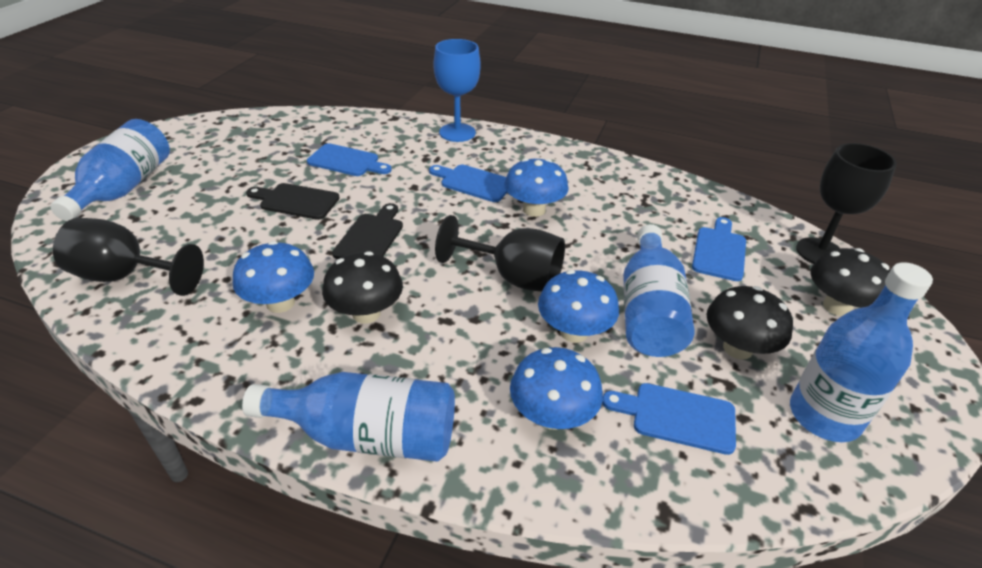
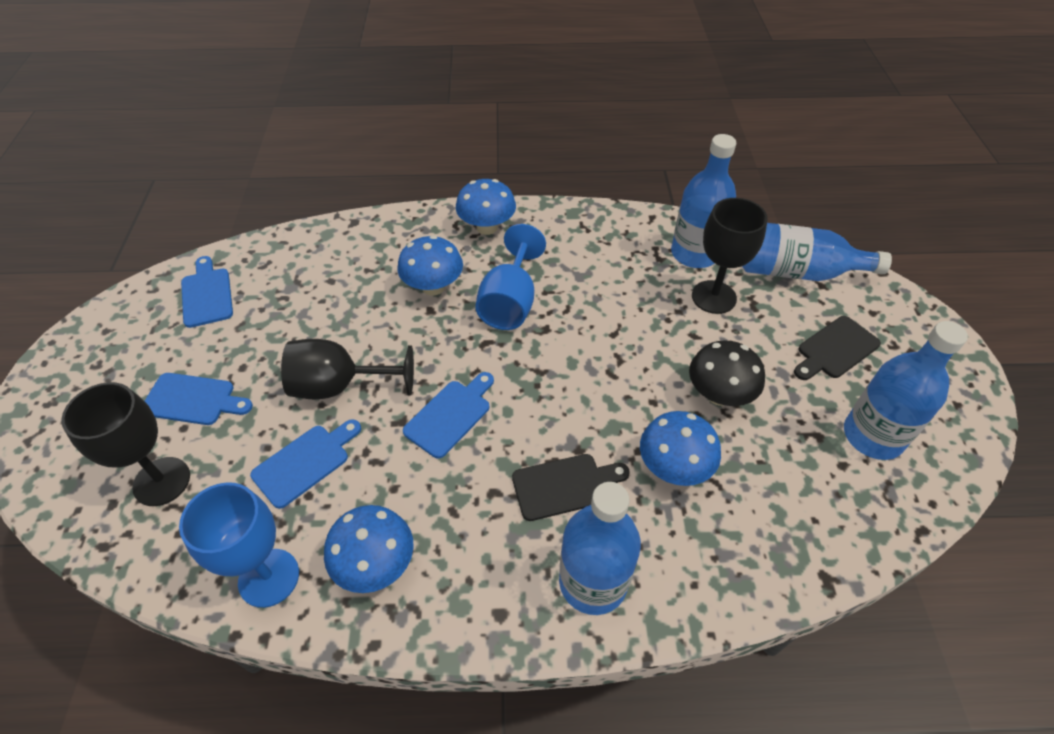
black mushroom: 3 -> 1
blue goblet: 1 -> 2

